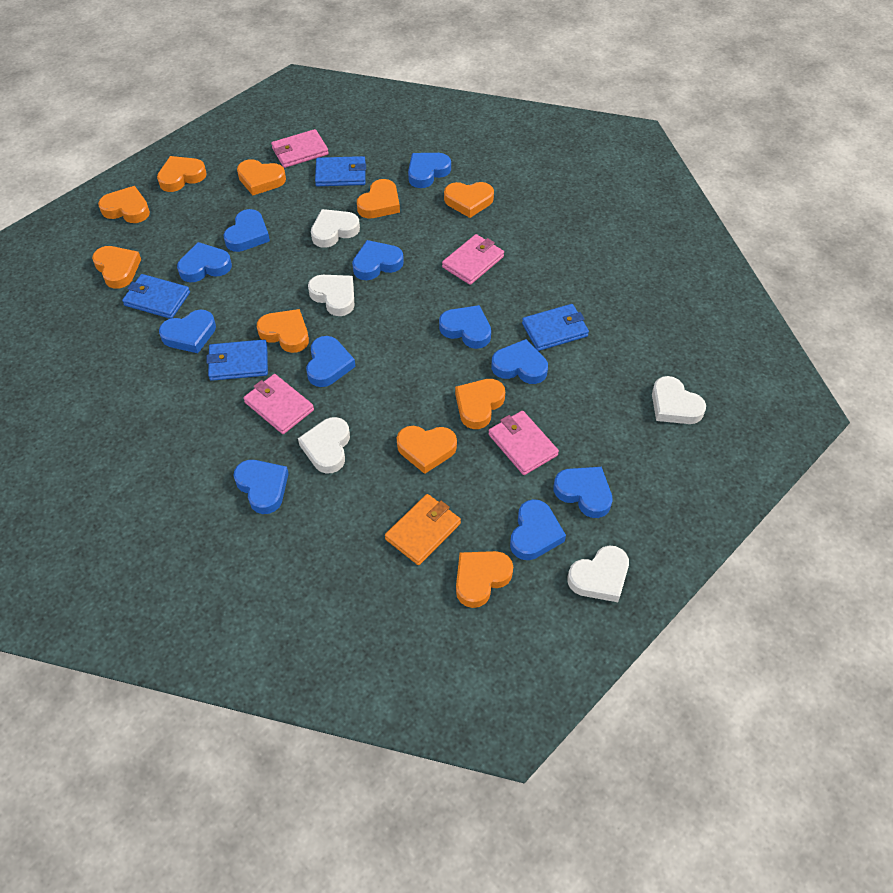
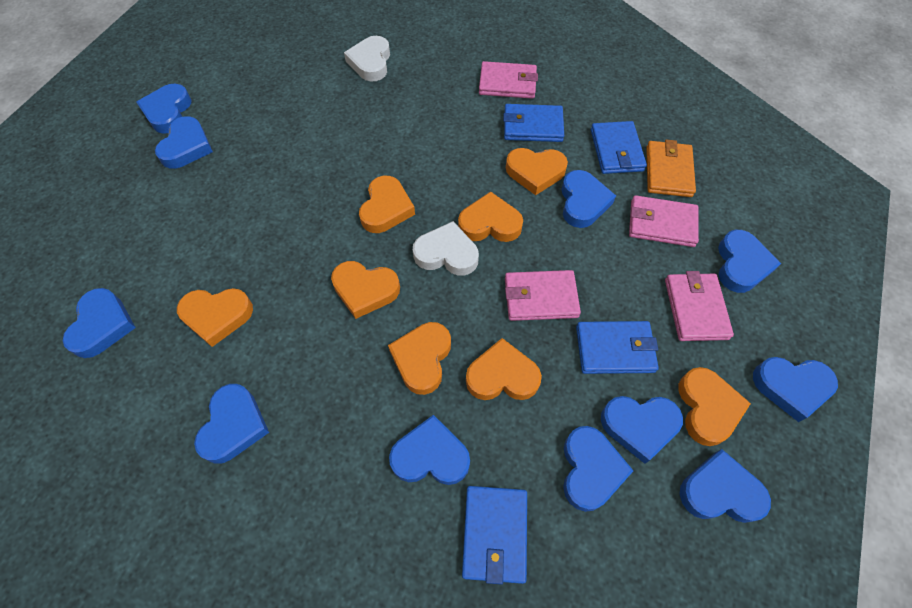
orange heart: 10 -> 8
white heart: 5 -> 2

